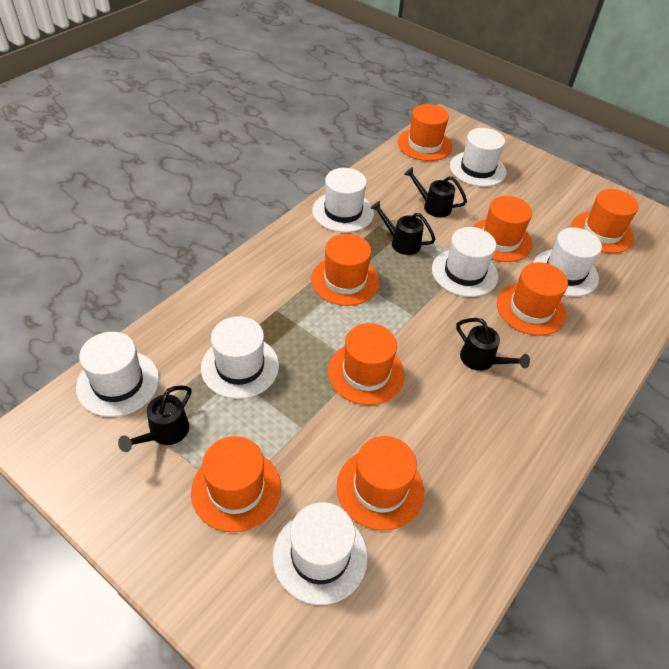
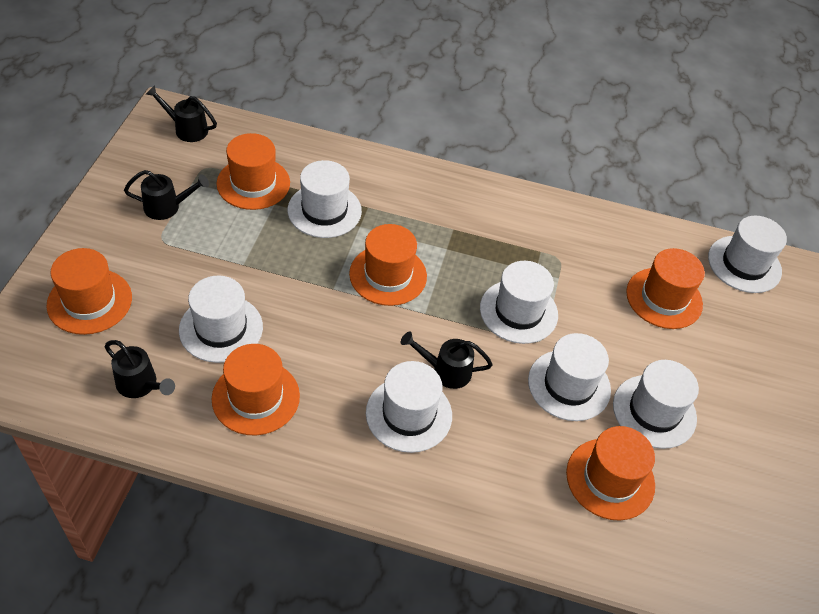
orange hat: 8 -> 6

